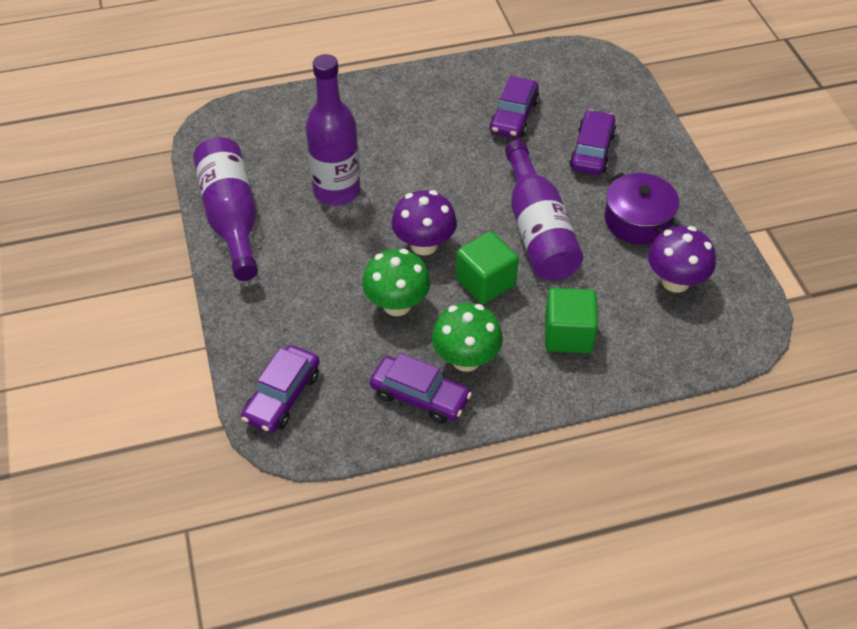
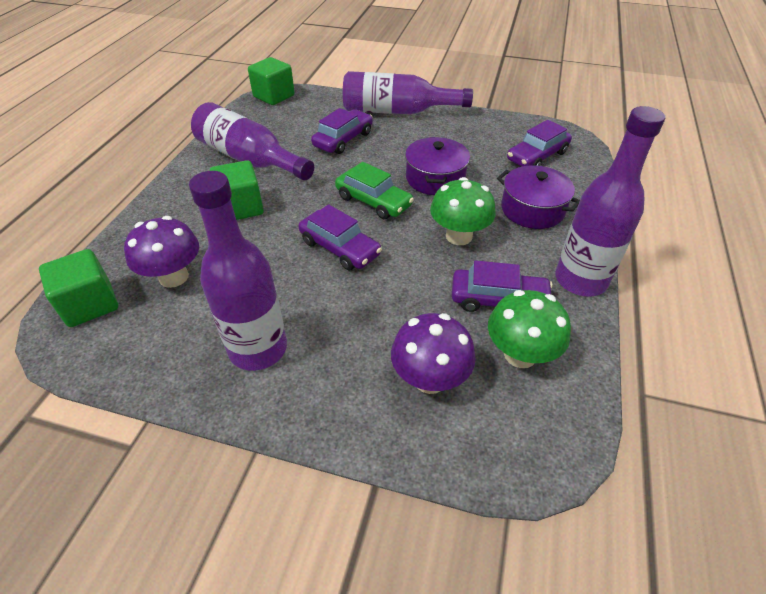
green car: 0 -> 1
green cube: 2 -> 3
purple bottle: 3 -> 4
purple pot: 1 -> 2

